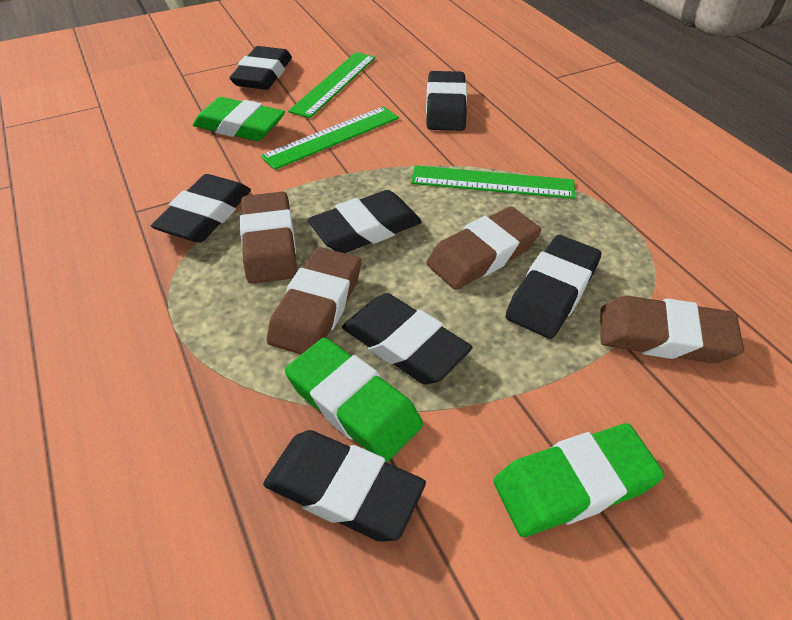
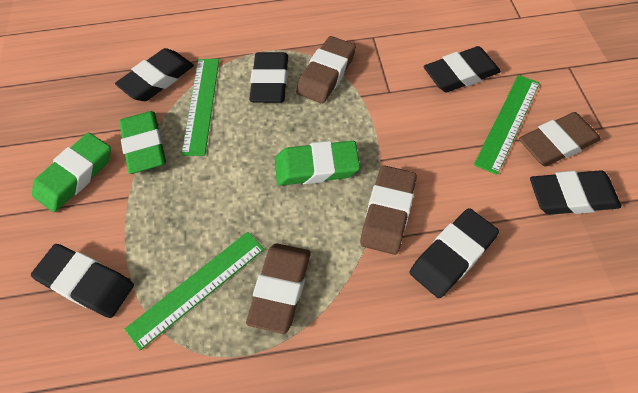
black eraser: 7 -> 6

